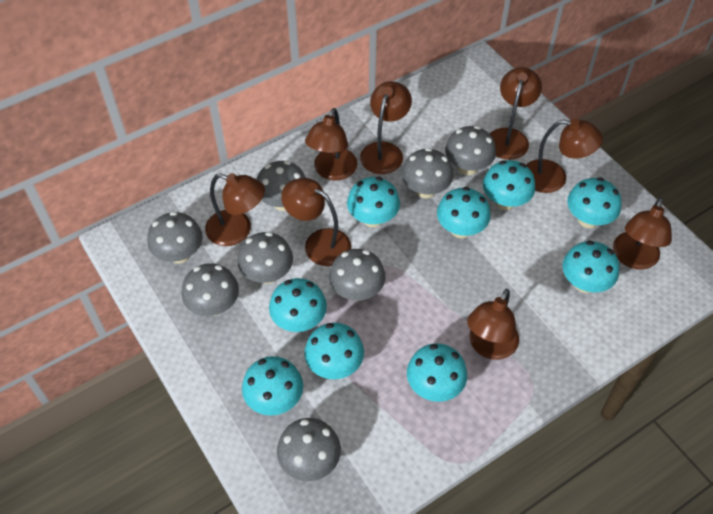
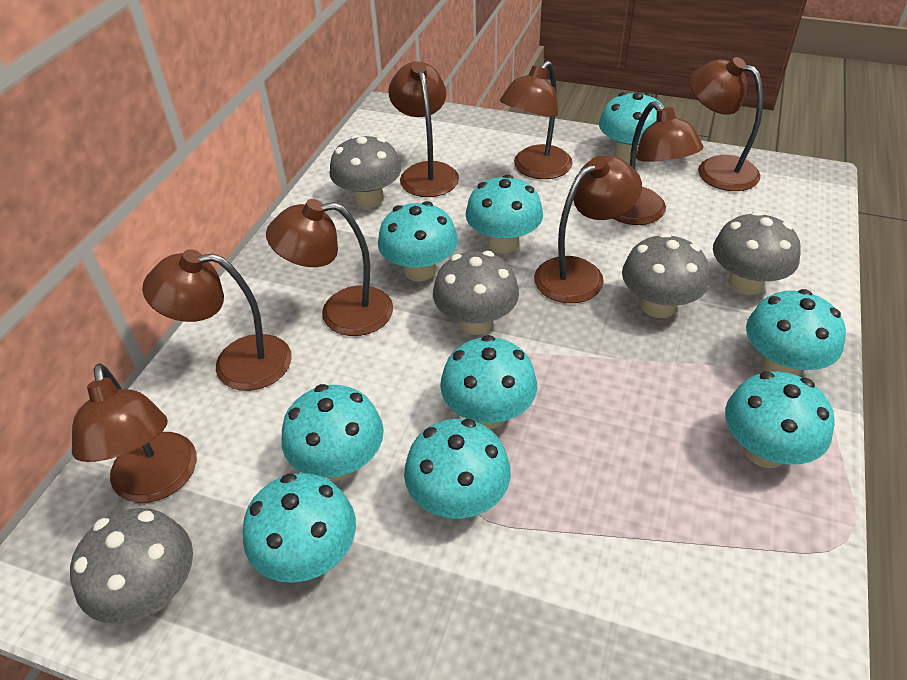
grey mushroom: 8 -> 5

